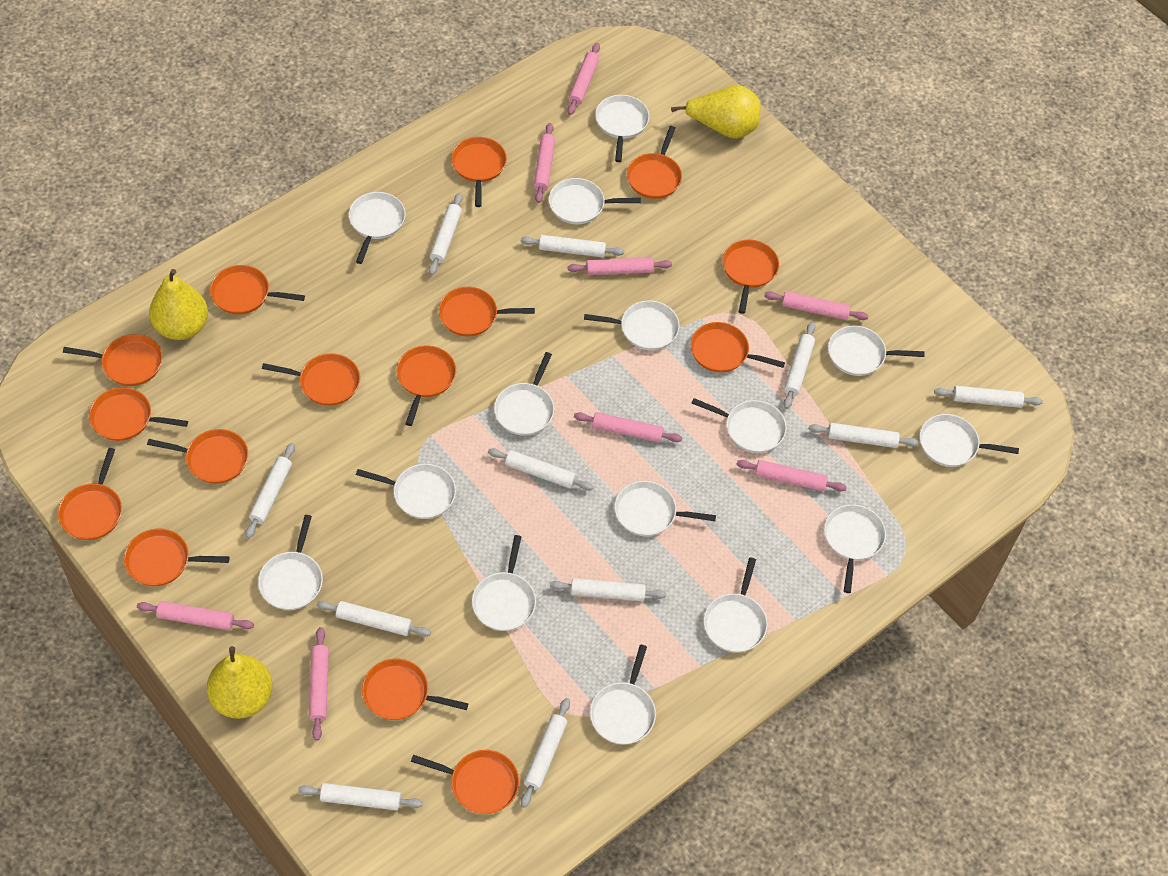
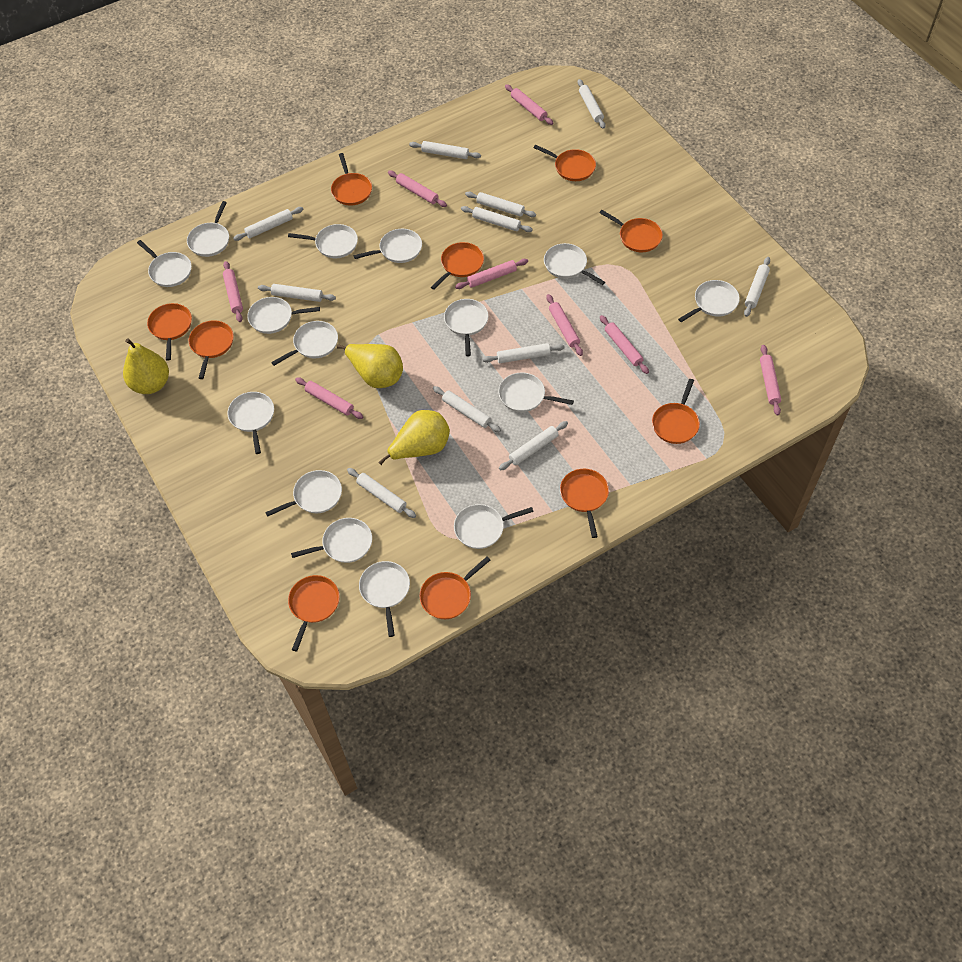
orange pan: 15 -> 10

